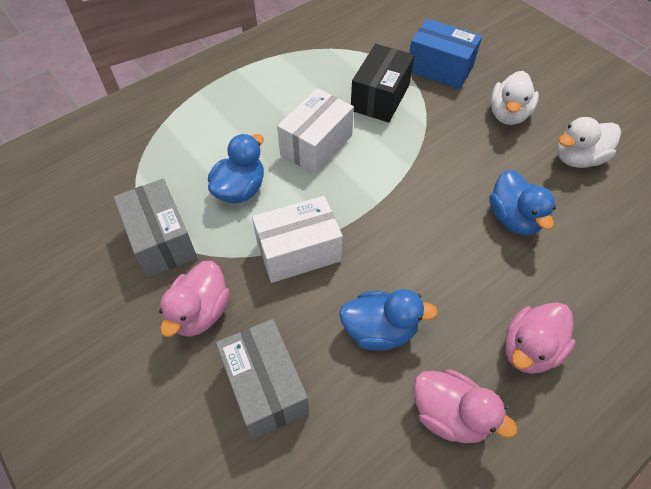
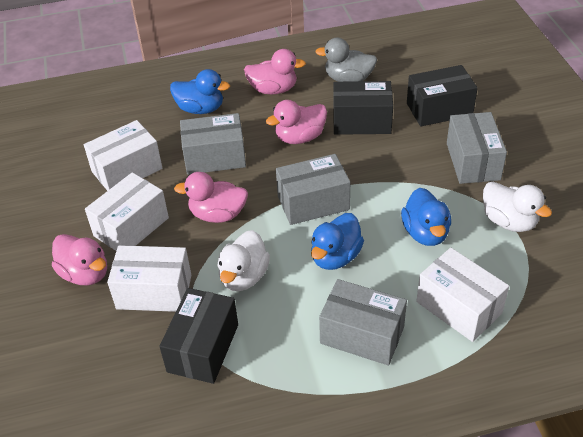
black box: 1 -> 3
blue box: 1 -> 0
grey box: 2 -> 4
grey duck: 0 -> 1
pink duck: 3 -> 4
white box: 2 -> 4

